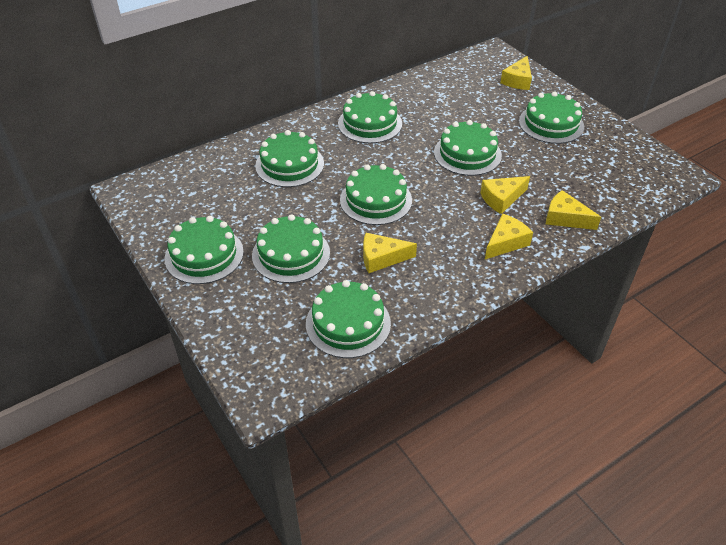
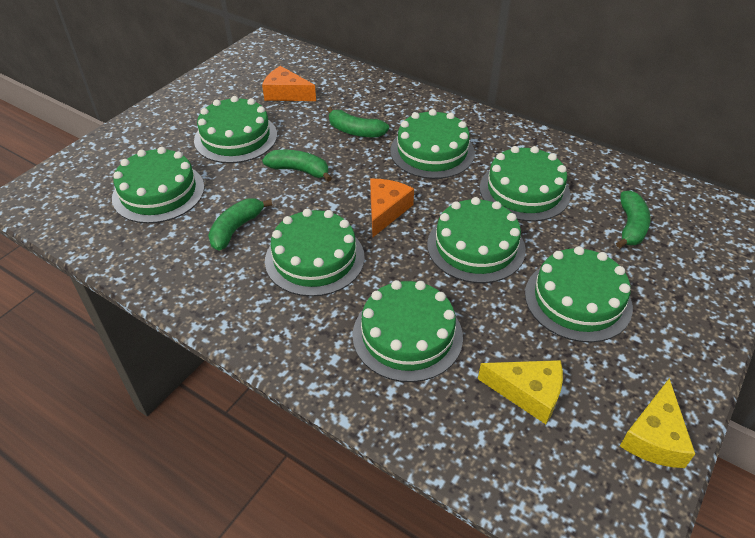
green banana: 0 -> 4
orange cheese: 0 -> 2
yellow cheese: 5 -> 2

